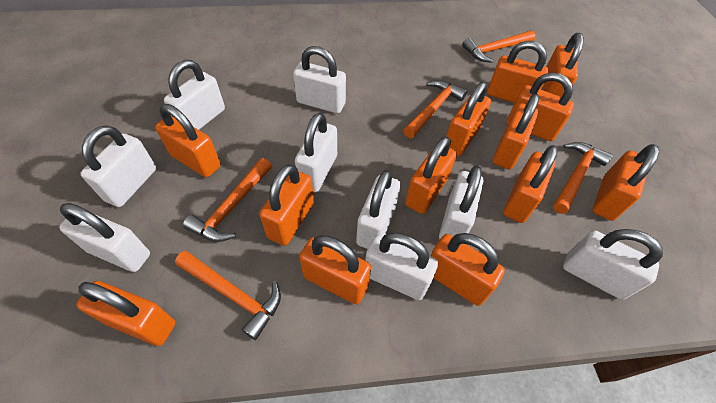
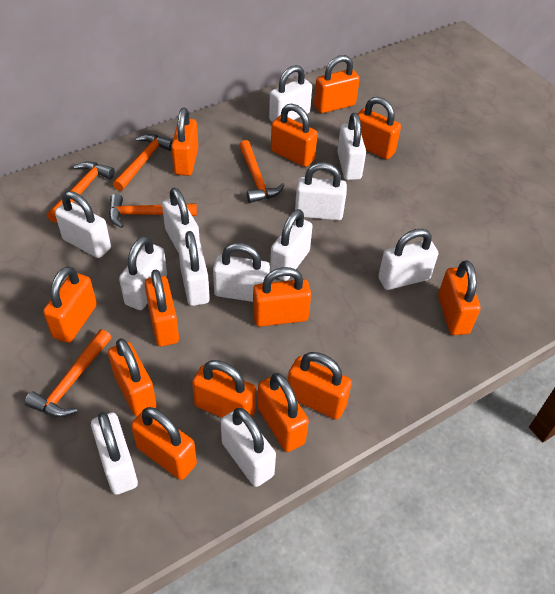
white padlock: 9 -> 12

